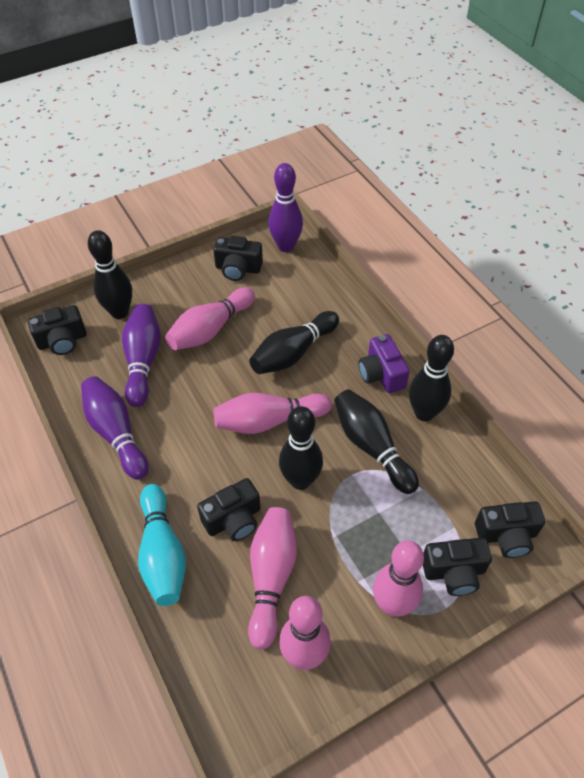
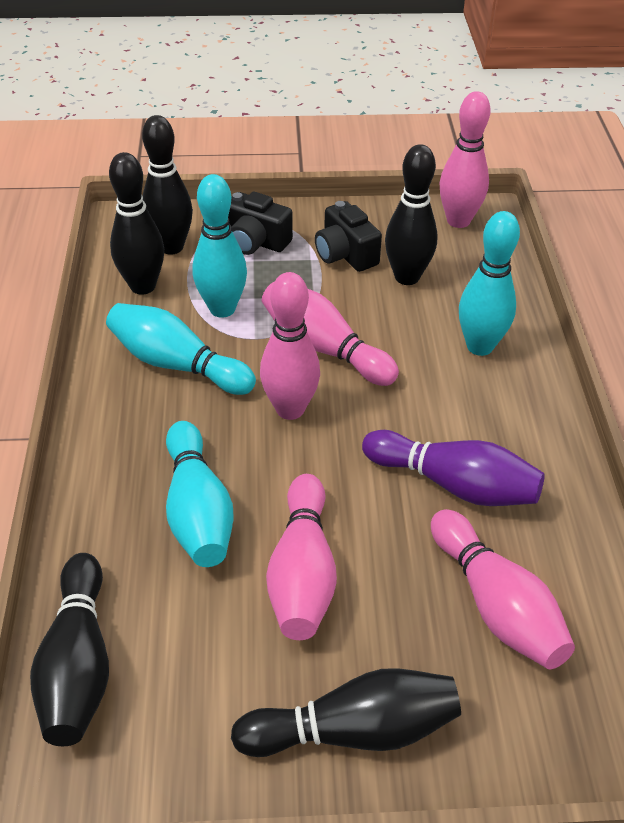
black camera: 5 -> 2
purple bowling pin: 3 -> 1
purple camera: 1 -> 0
turquoise bowling pin: 1 -> 4

